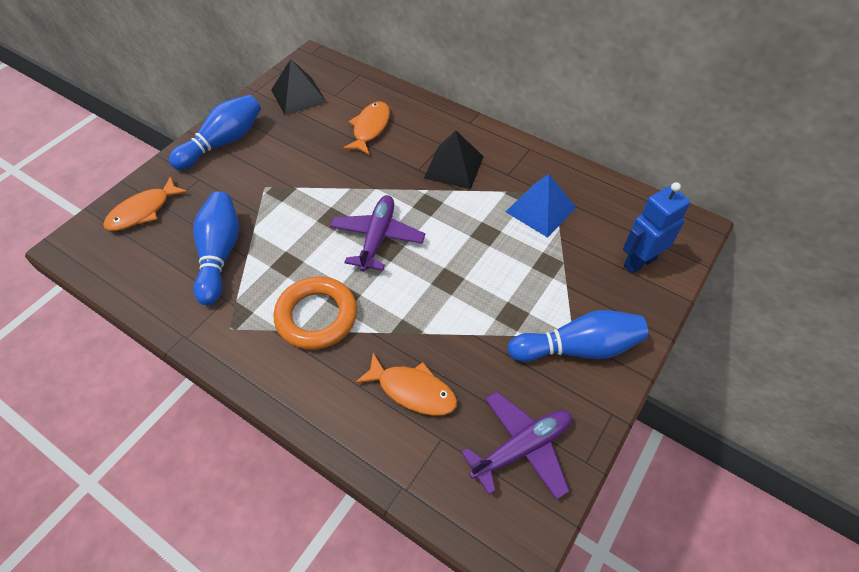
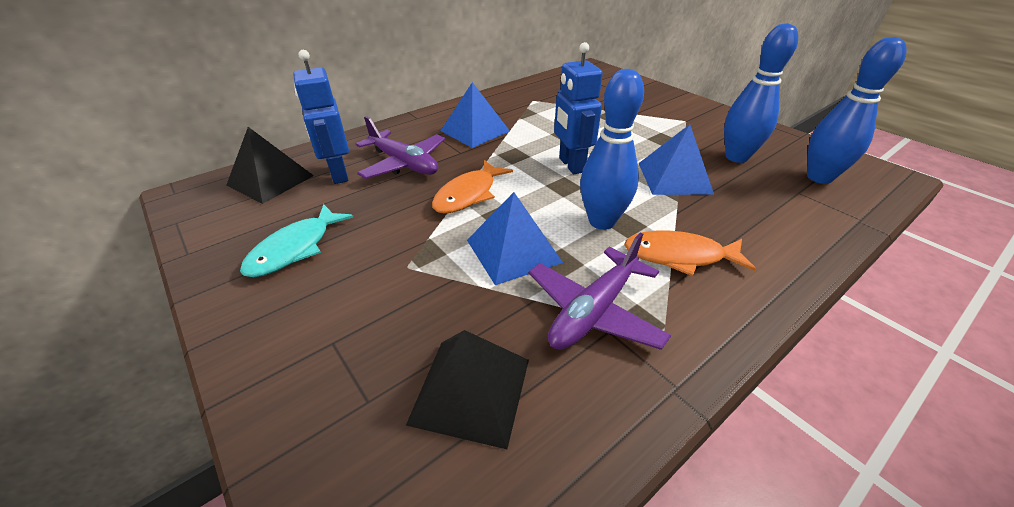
blue pyramid: 1 -> 3
blue robot: 1 -> 2
orange fish: 3 -> 2
orange ring: 1 -> 0
turquoise fish: 0 -> 1

